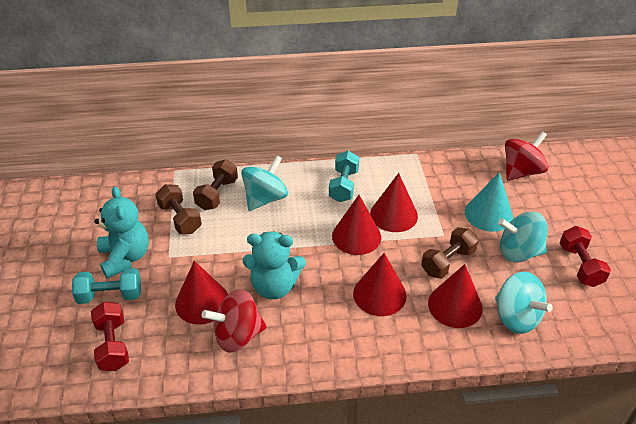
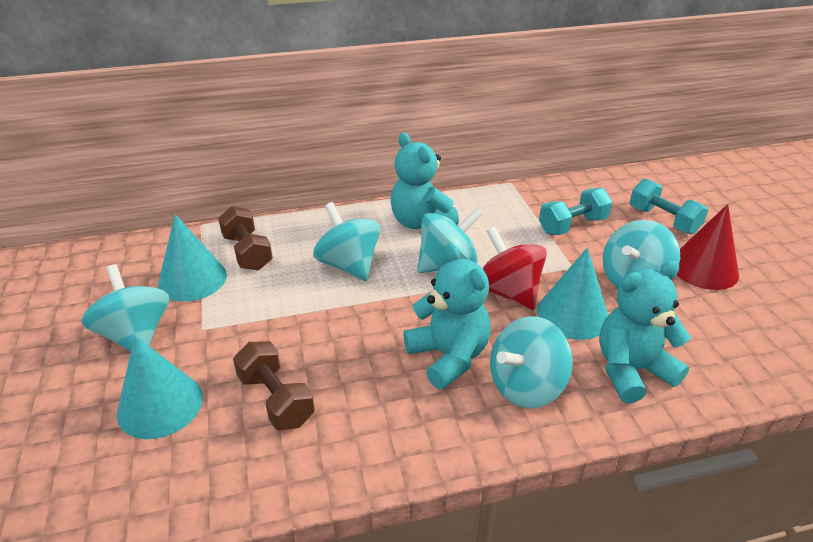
brown dumbbell: 3 -> 2
red cone: 5 -> 1
red dumbbell: 2 -> 0
red spinning top: 2 -> 1
turquoise cone: 1 -> 3
turquoise spinning top: 3 -> 5
turquoise teddy bear: 2 -> 3

